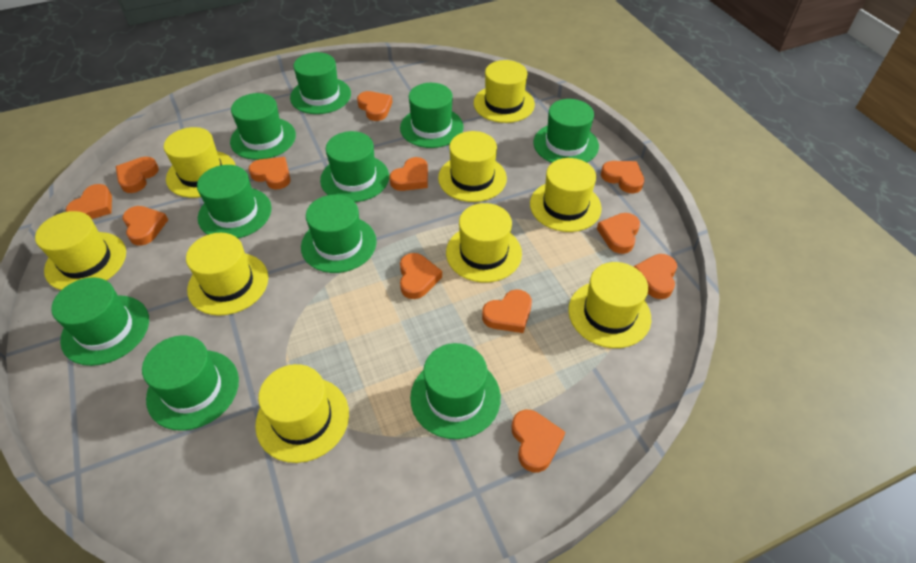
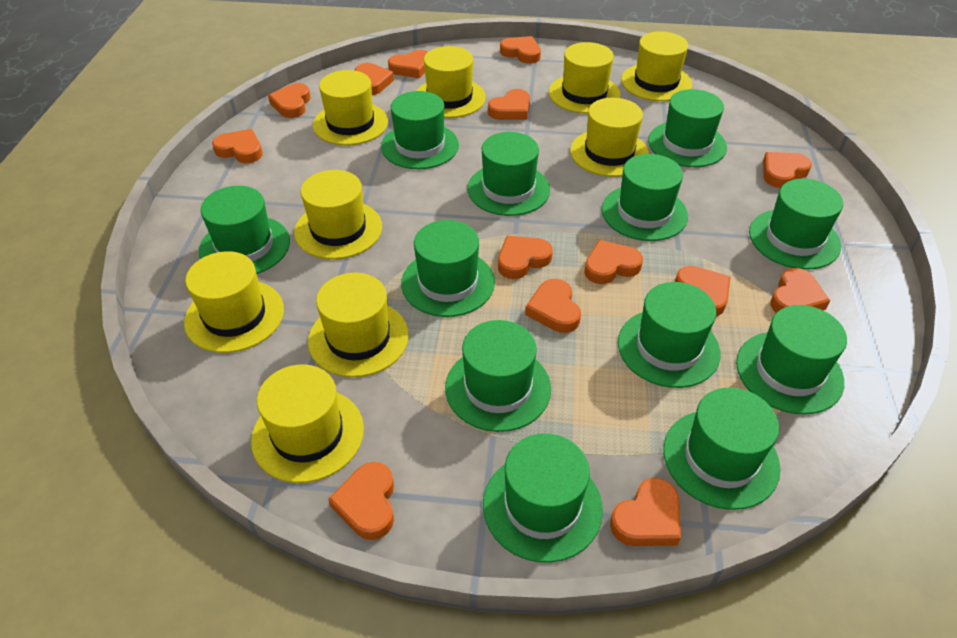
green hat: 10 -> 12
orange heart: 12 -> 14

